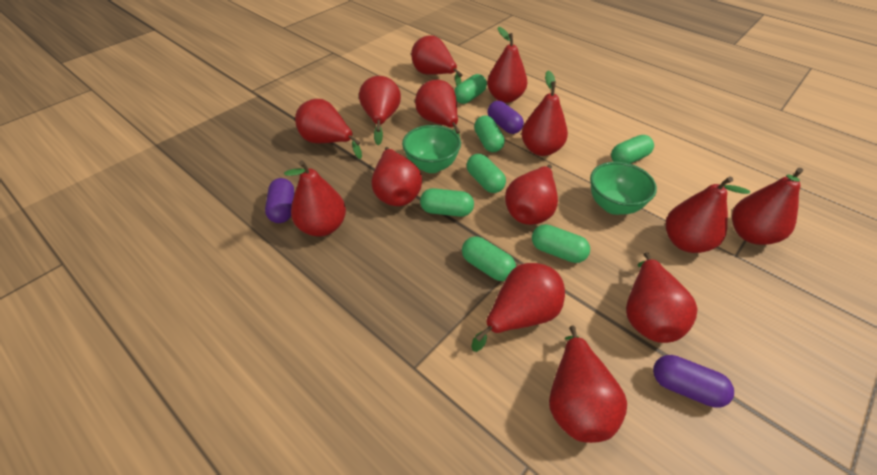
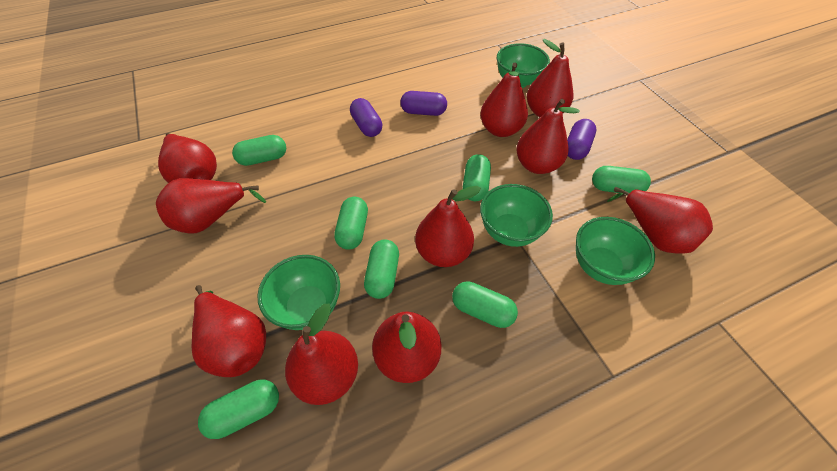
green bowl: 2 -> 4
red pear: 14 -> 10

